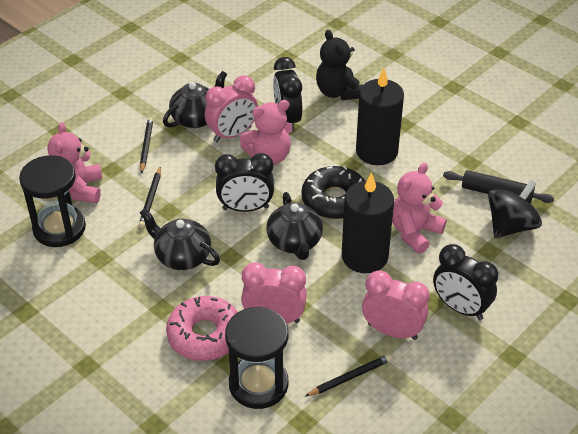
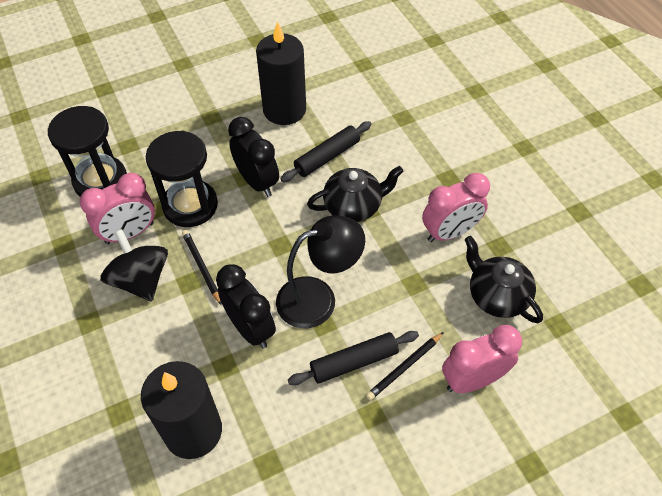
black clock: 3 -> 2
black donut: 1 -> 0
black lamp: 0 -> 1
black pencil: 3 -> 2
black rolling pin: 1 -> 2
black teapot: 3 -> 2
black teddy bear: 1 -> 0
pink donut: 1 -> 0
pink teddy bear: 3 -> 0

